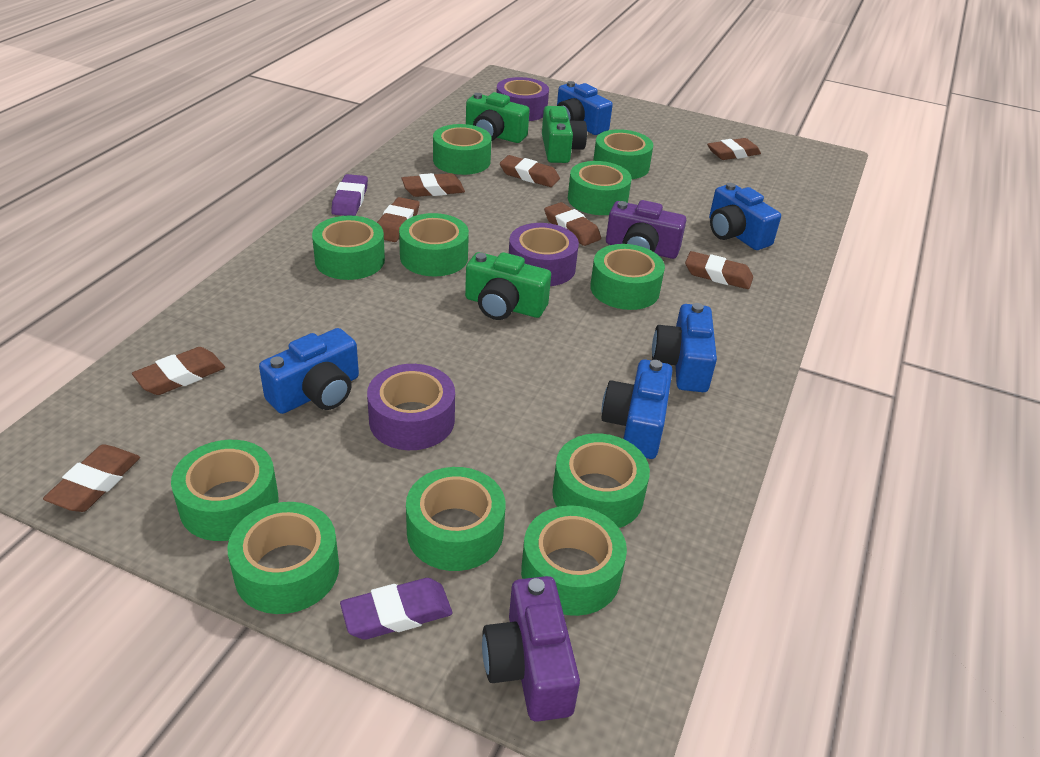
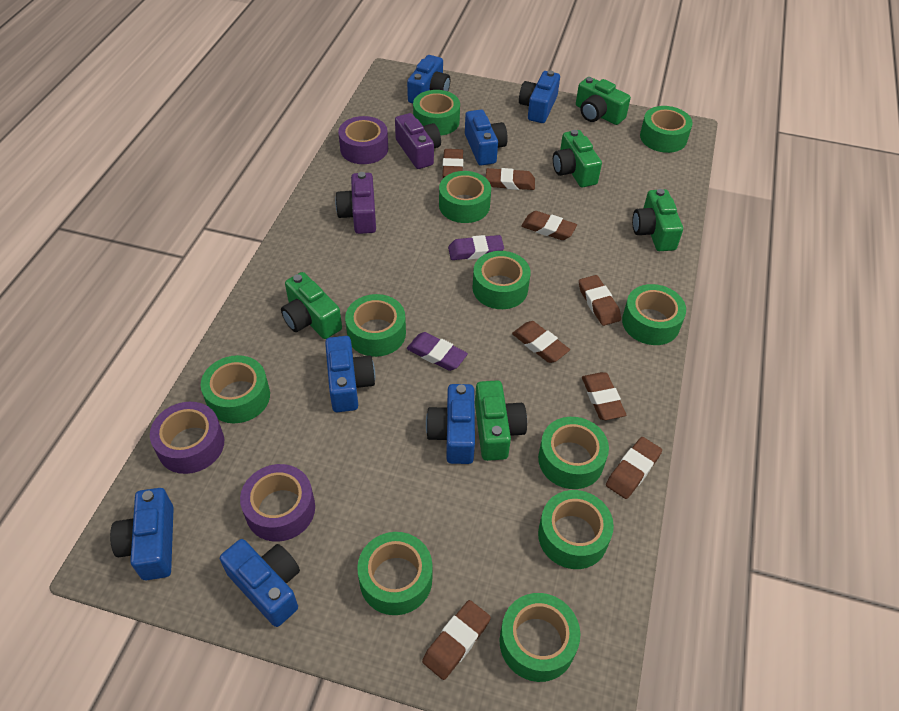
blue camera: 5 -> 7
green camera: 3 -> 5

